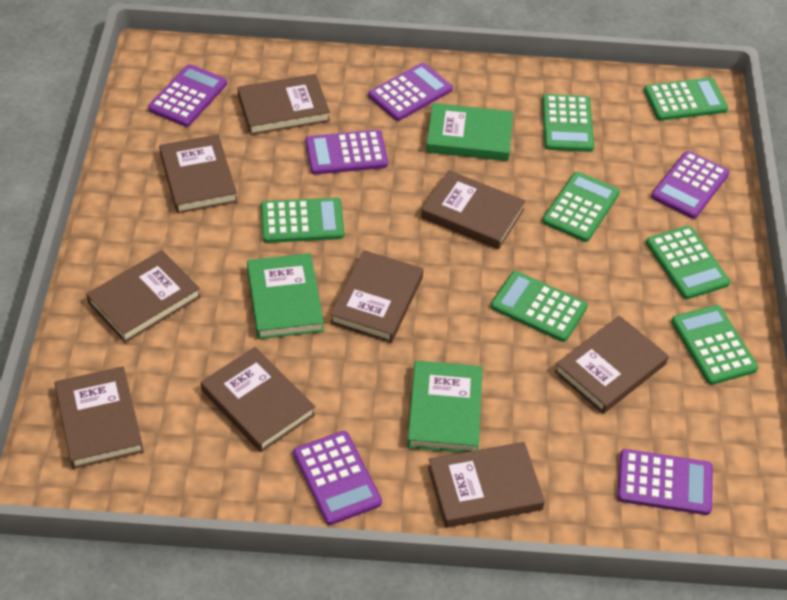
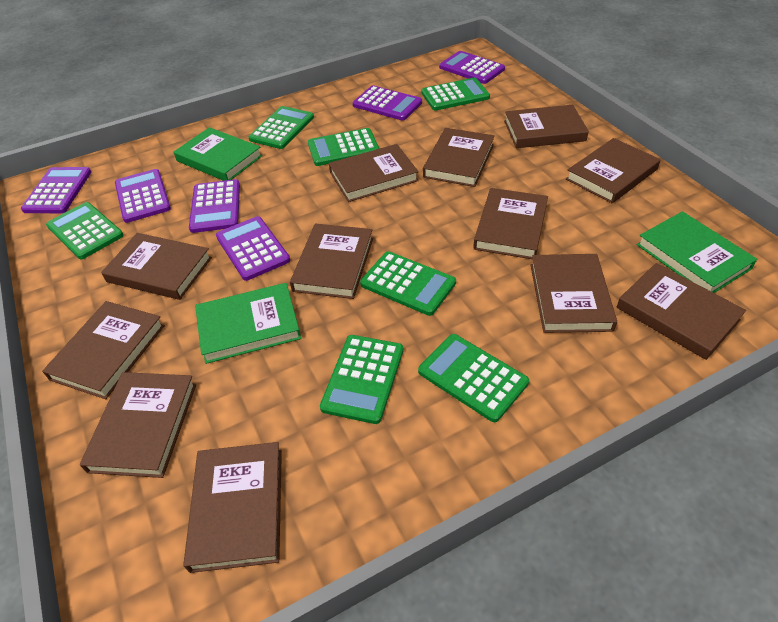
brown book: 9 -> 12

